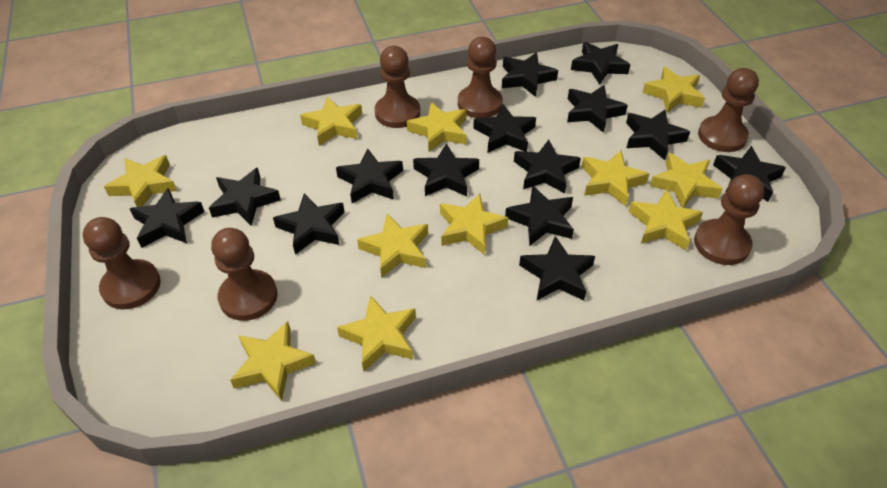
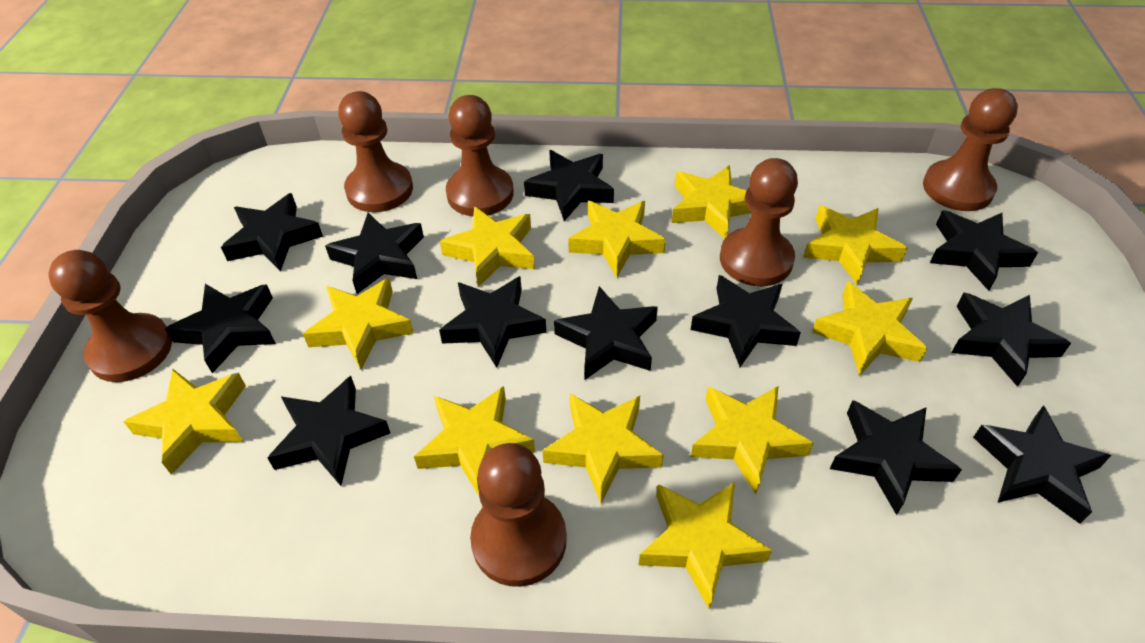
black star: 14 -> 12

